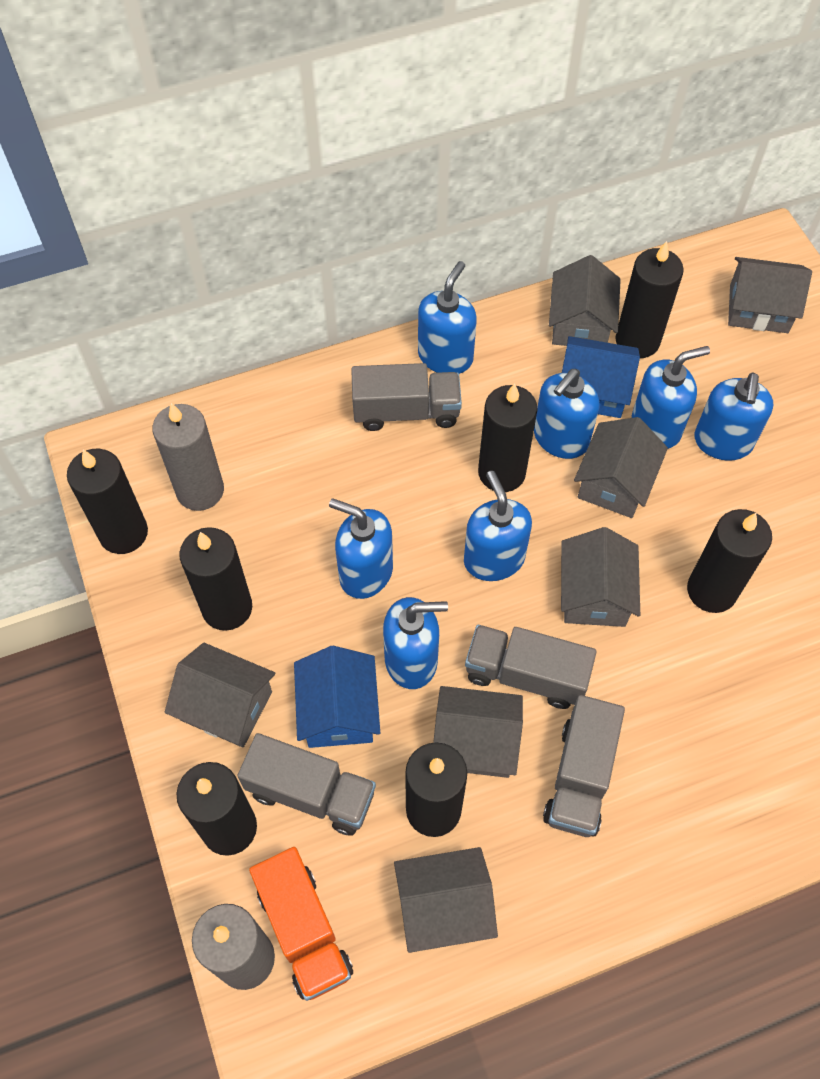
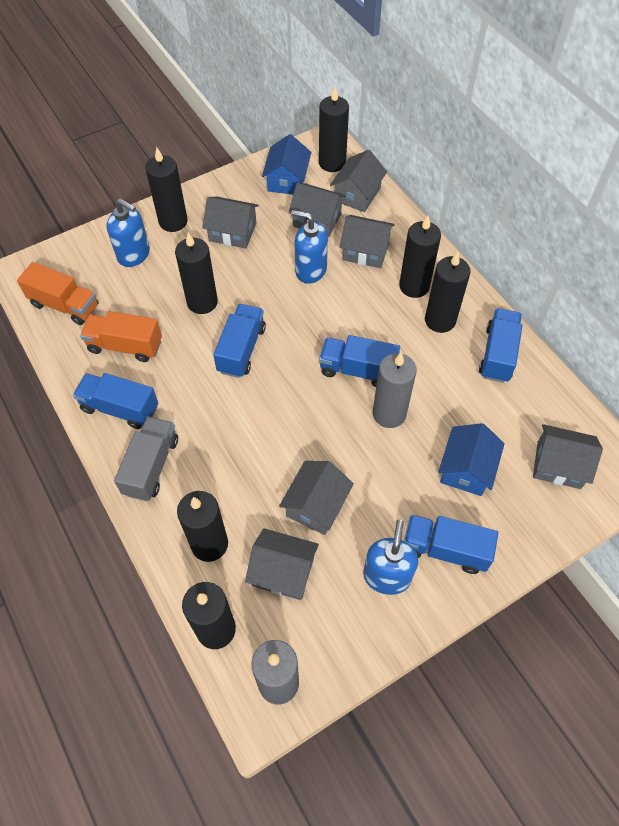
blue soap dispenser: 7 -> 3
blue truck: 0 -> 5
grey truck: 4 -> 1
orange truck: 1 -> 2

